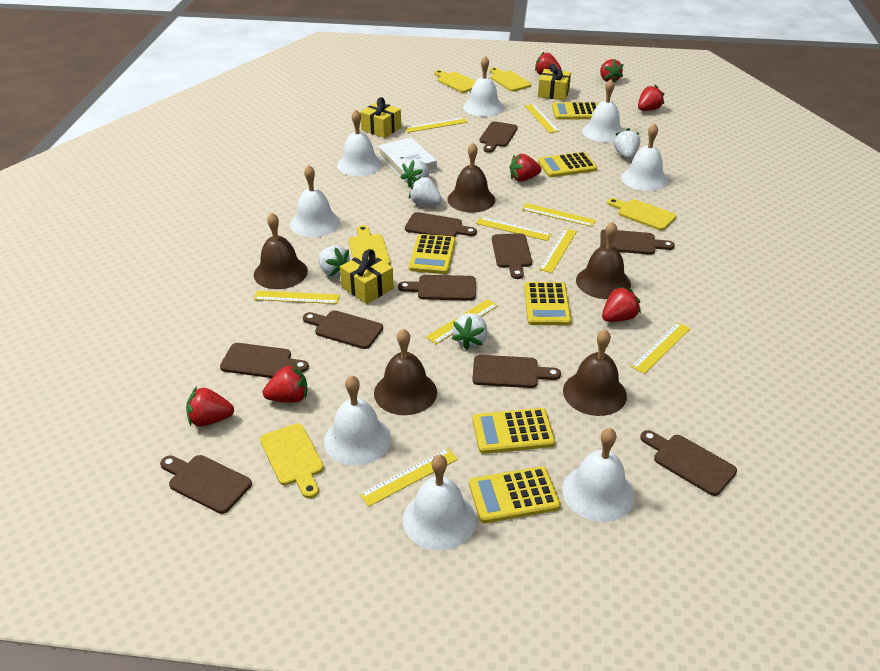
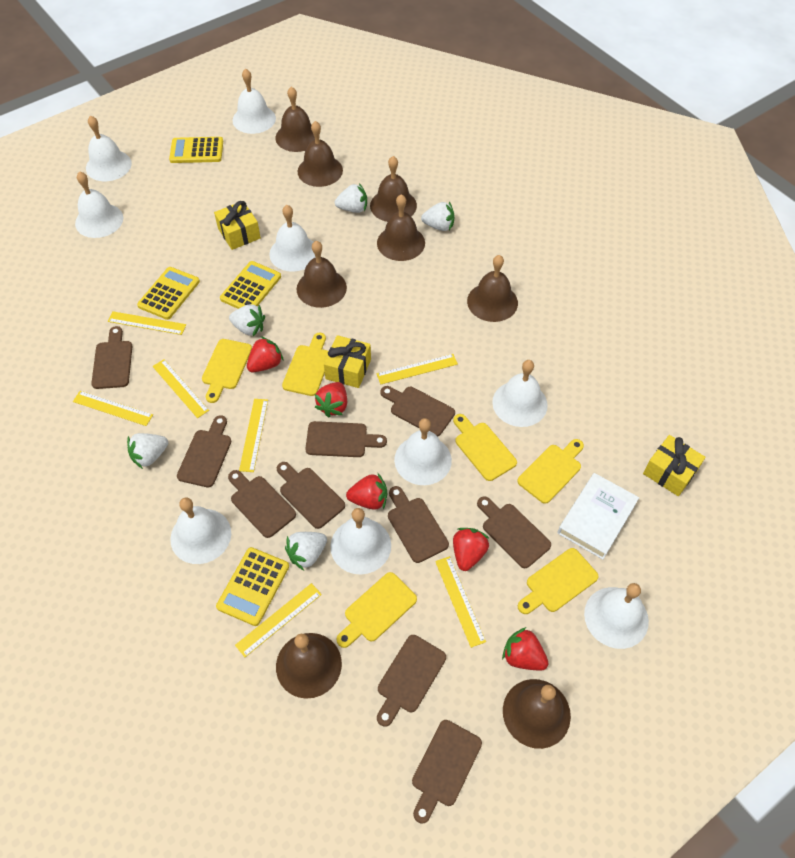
brown bell: 5 -> 8
red strawberry: 7 -> 5
white bell: 8 -> 9
yellow calculator: 6 -> 4
yellow cutting board: 5 -> 6
yellow ruler: 9 -> 7

